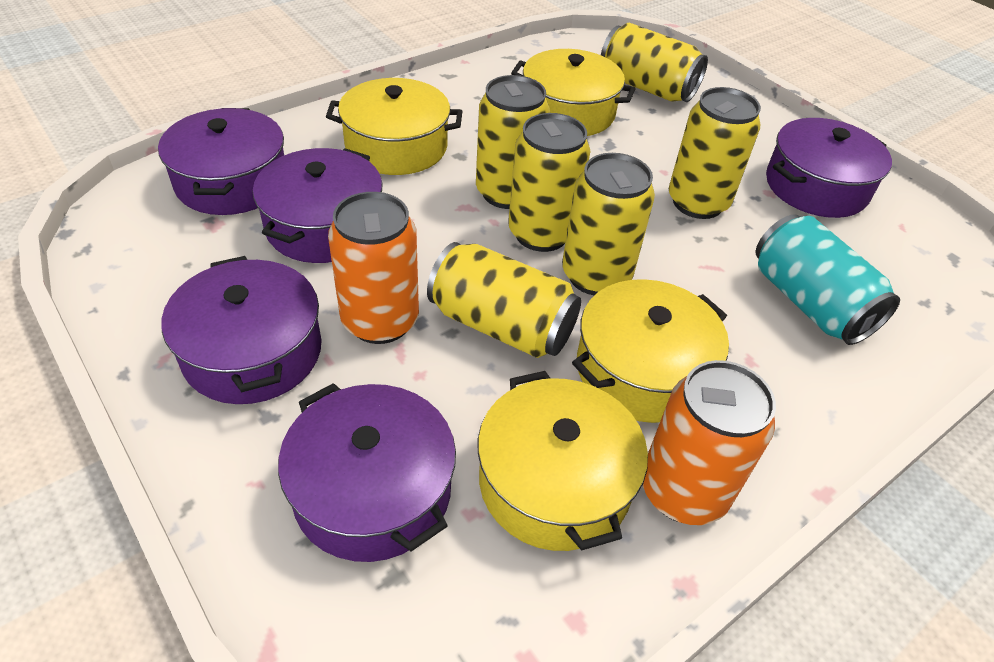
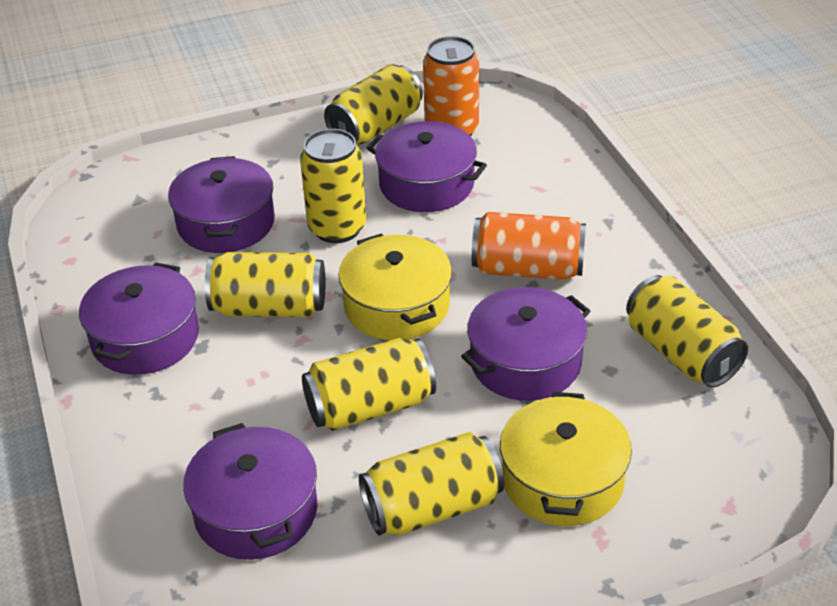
turquoise can: 1 -> 0
yellow pot: 4 -> 2

